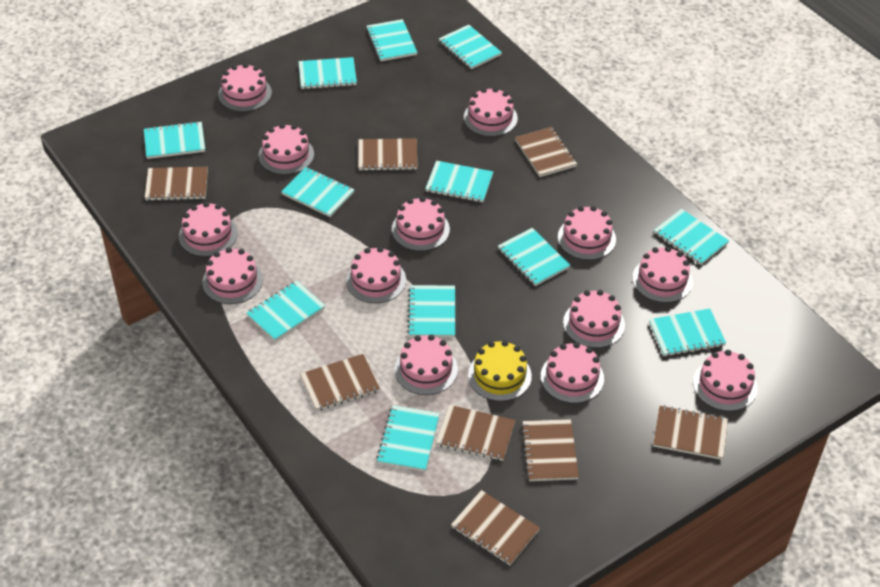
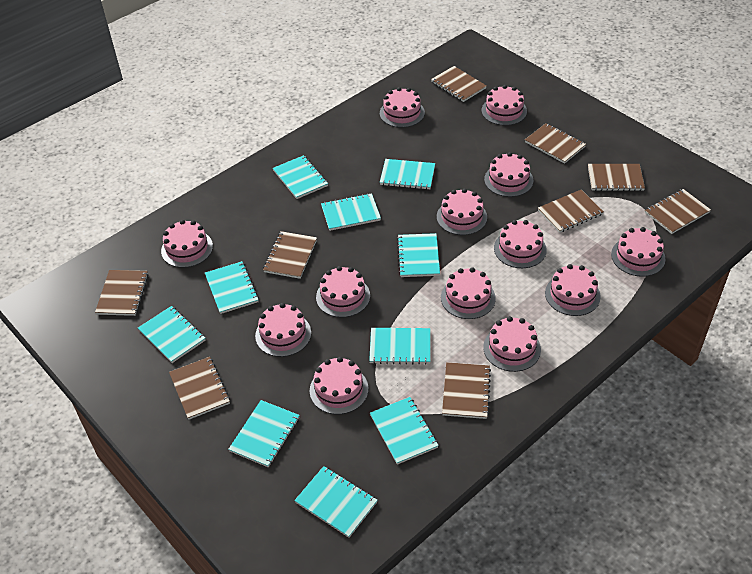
brown notebook: 8 -> 9
turquoise notebook: 12 -> 10
yellow cake: 1 -> 0

